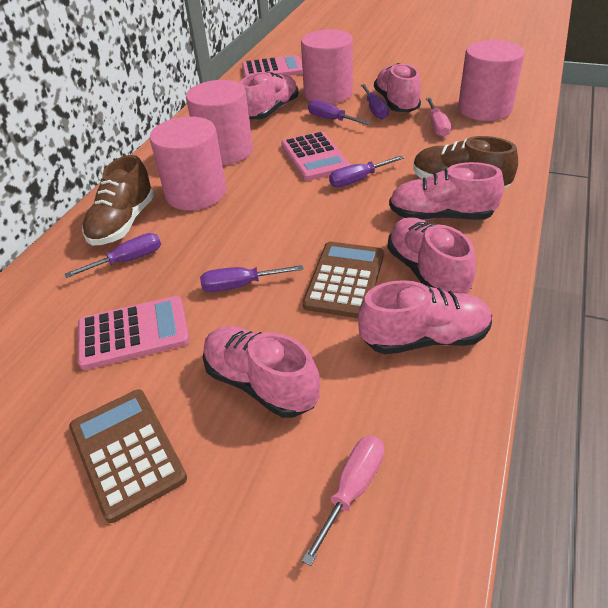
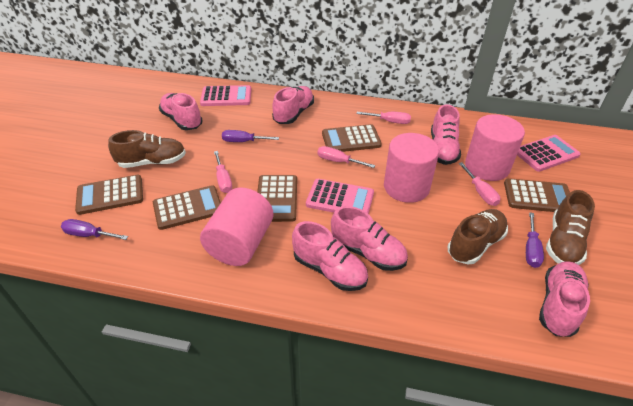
brown calculator: 2 -> 5
brown shoe: 2 -> 3
pink cylinder: 4 -> 3
pink screwdriver: 2 -> 4
purple screwdriver: 5 -> 3

